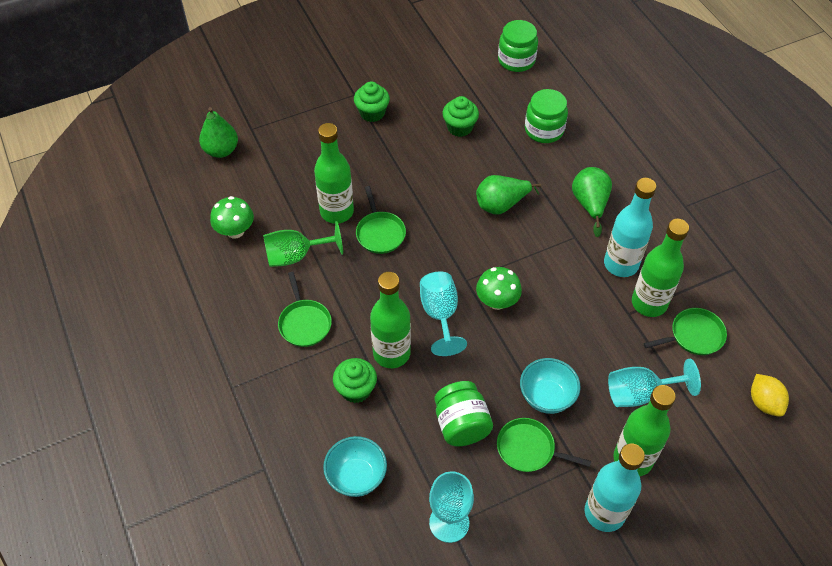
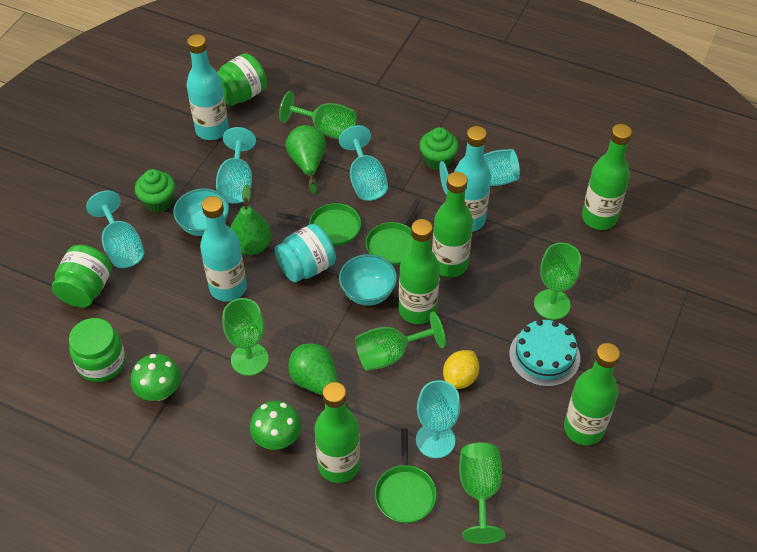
green bottle: 4 -> 5
green cupcake: 3 -> 2
green goblet: 1 -> 5
green pan: 4 -> 3
turquoise bottle: 2 -> 3
turquoise cake: 0 -> 1
turquoise goblet: 3 -> 5
turquoise jar: 0 -> 1

